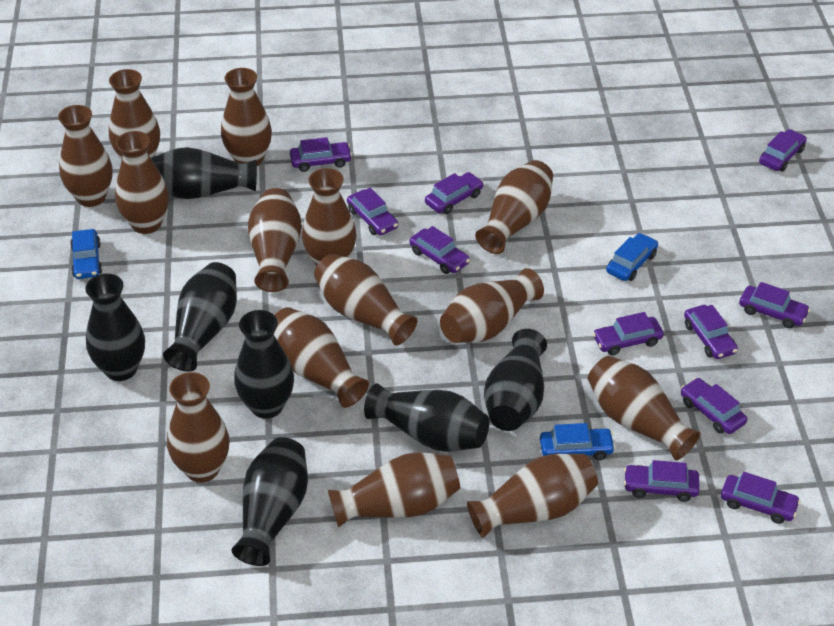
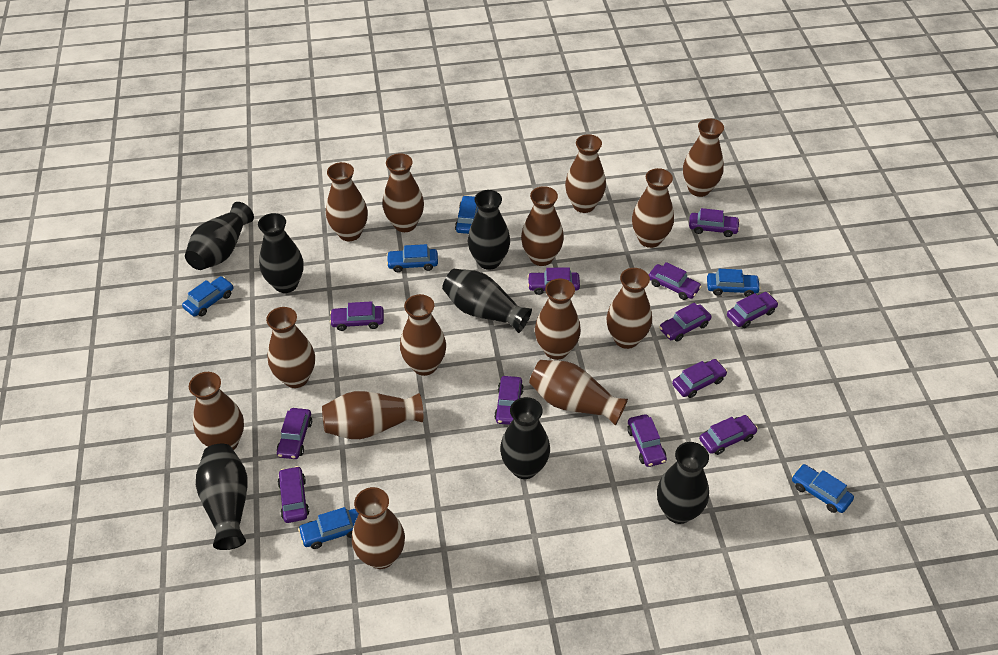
blue car: 3 -> 6
purple car: 11 -> 12

